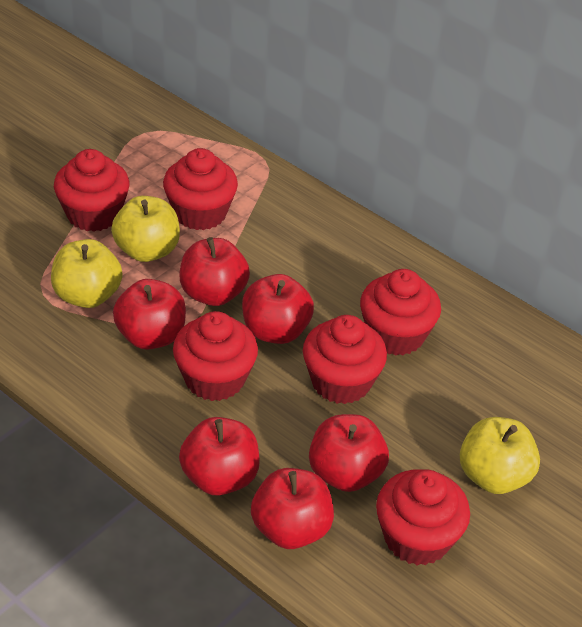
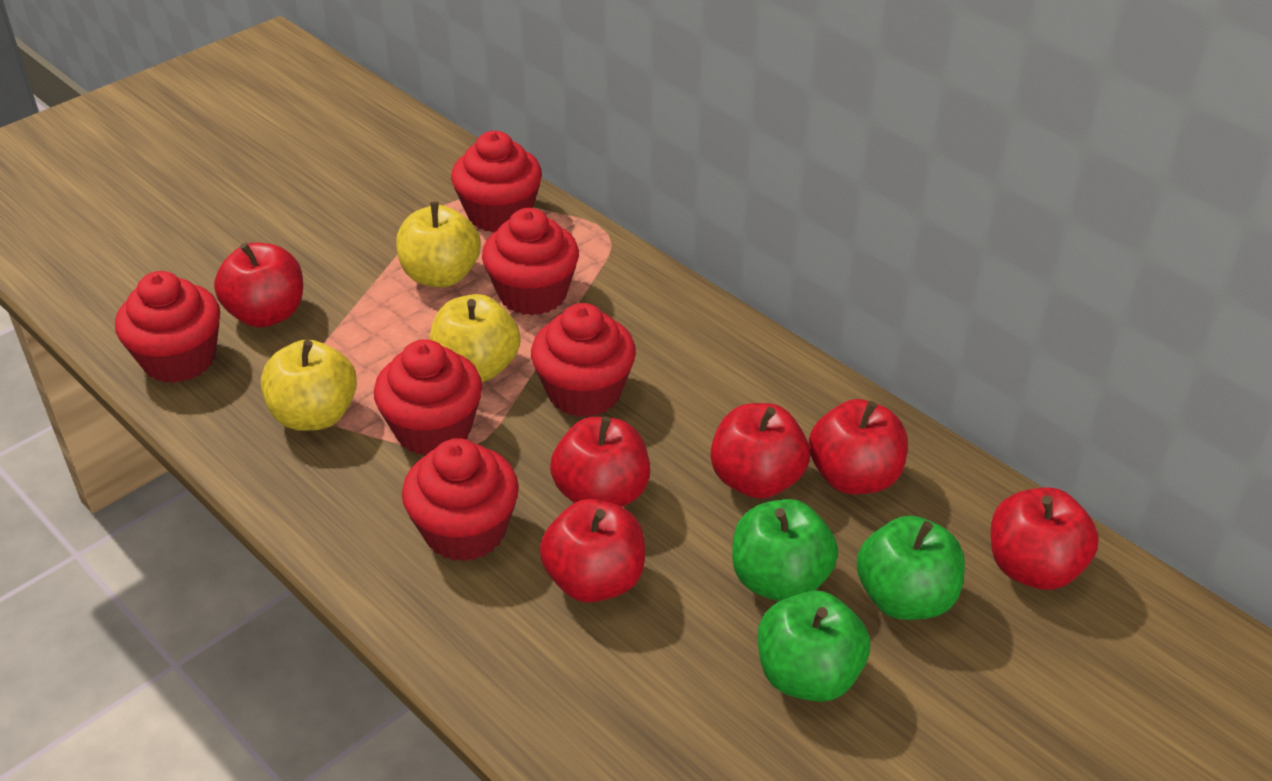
green apple: 0 -> 3

